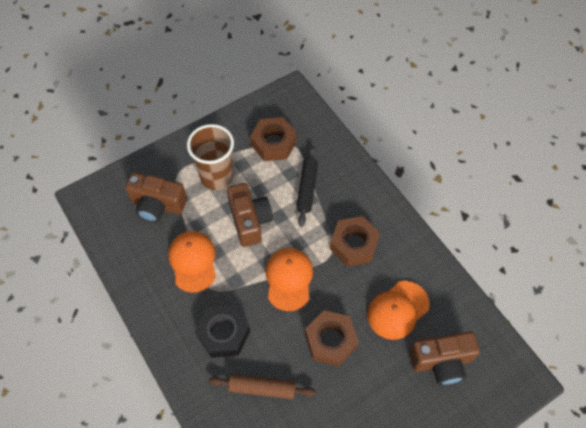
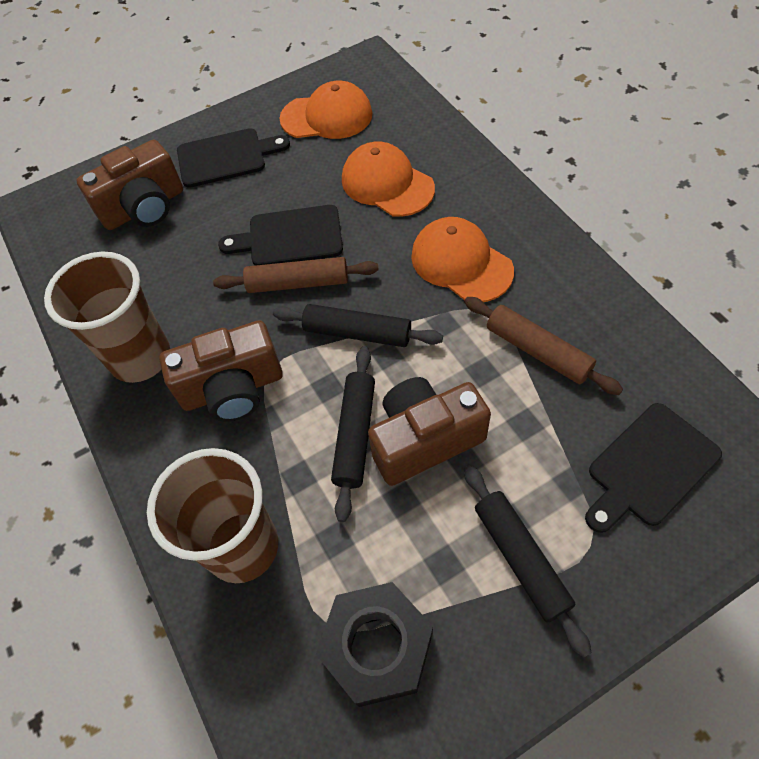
black cutting board: 0 -> 3
black rolling pin: 1 -> 3
brown cup: 1 -> 2
brown nut: 3 -> 0
brown rolling pin: 1 -> 2

